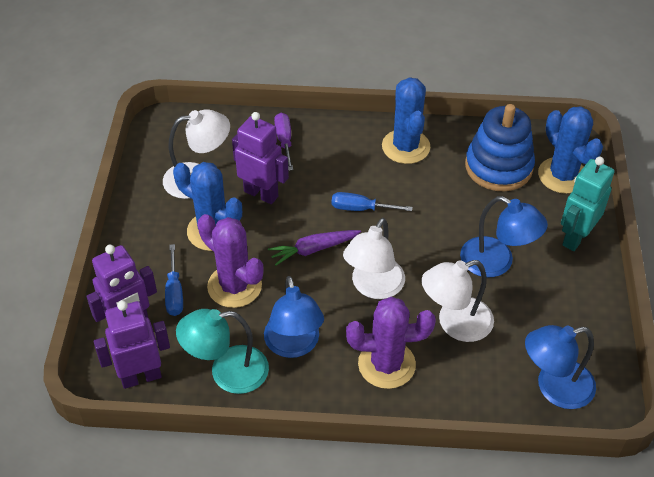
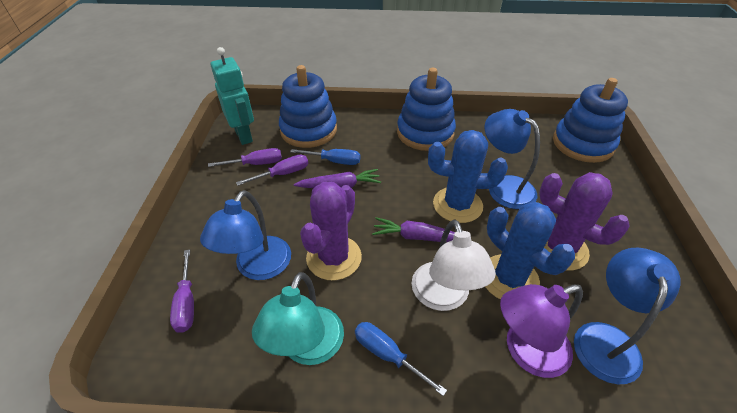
blue cactus: 3 -> 2
blue stacking toy: 1 -> 3
purple carrot: 1 -> 2
purple lamp: 0 -> 1
purple robot: 3 -> 0
purple screwdriver: 1 -> 3
white lamp: 3 -> 1

